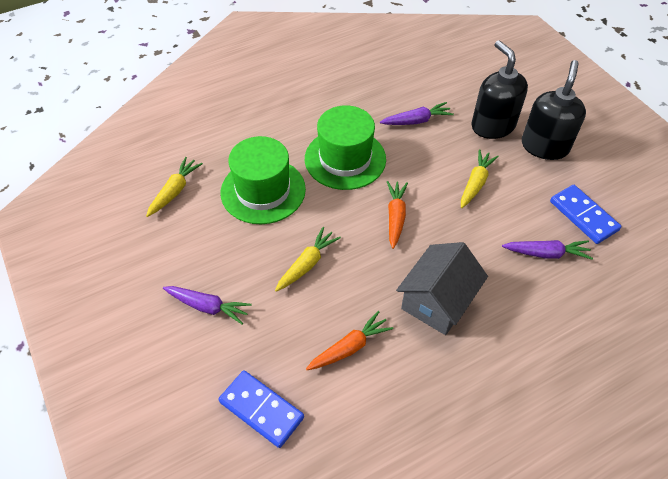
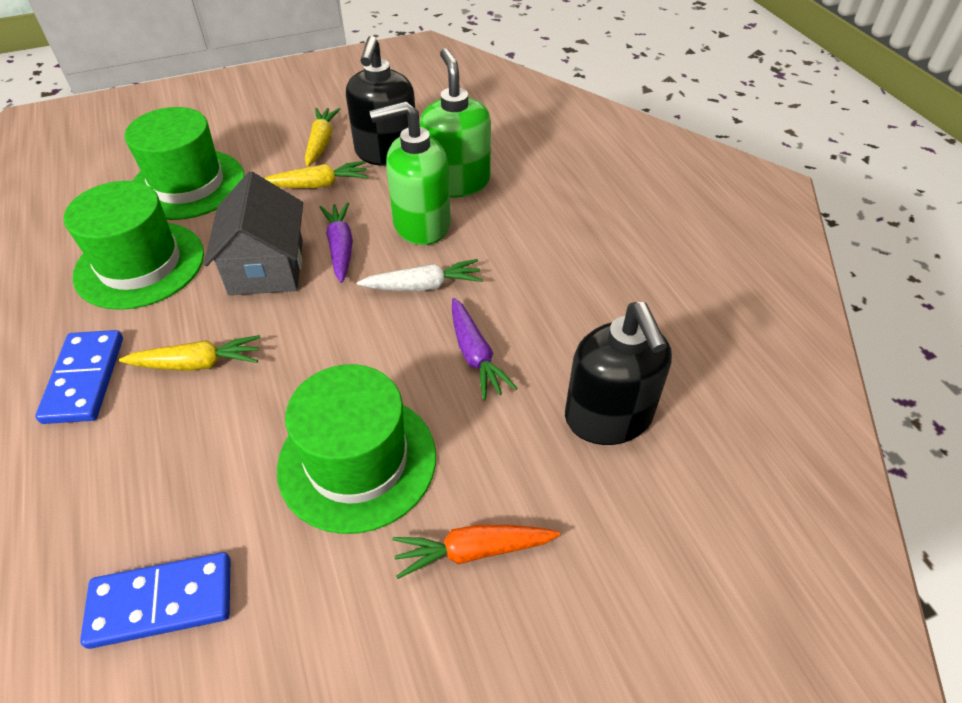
green hat: 2 -> 3
green soap dispenser: 0 -> 2
orange carrot: 2 -> 1
purple carrot: 3 -> 2
white carrot: 0 -> 1

